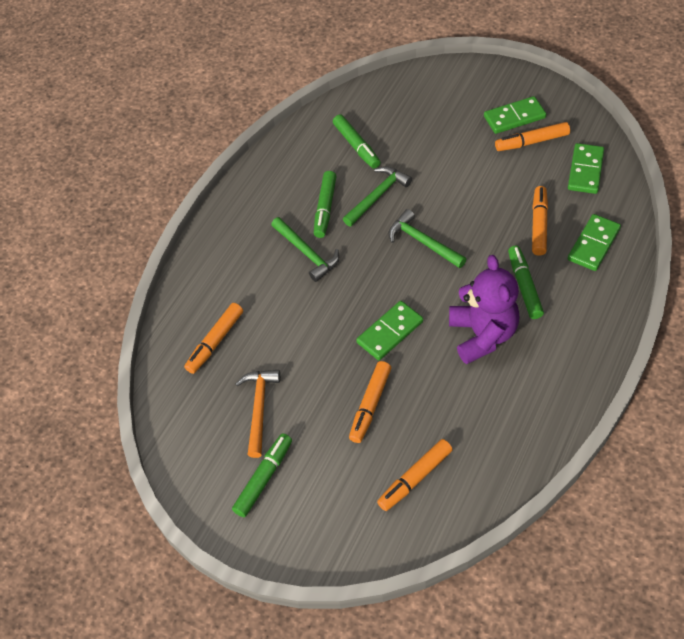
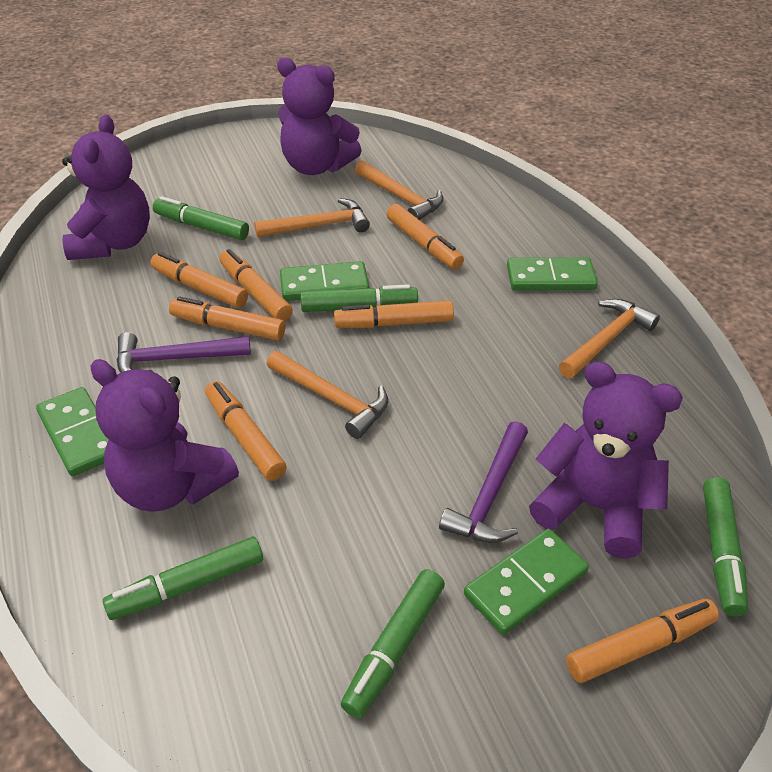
green hammer: 3 -> 0
green marker: 4 -> 5
orange hammer: 1 -> 4
orange marker: 5 -> 7
purple hammer: 0 -> 2
purple teddy bear: 1 -> 4

